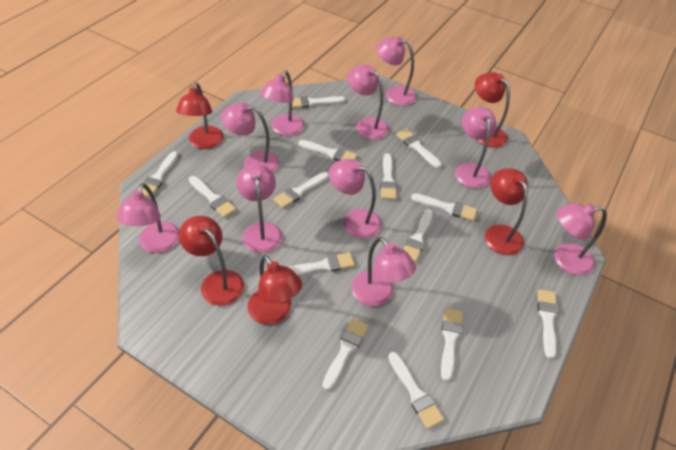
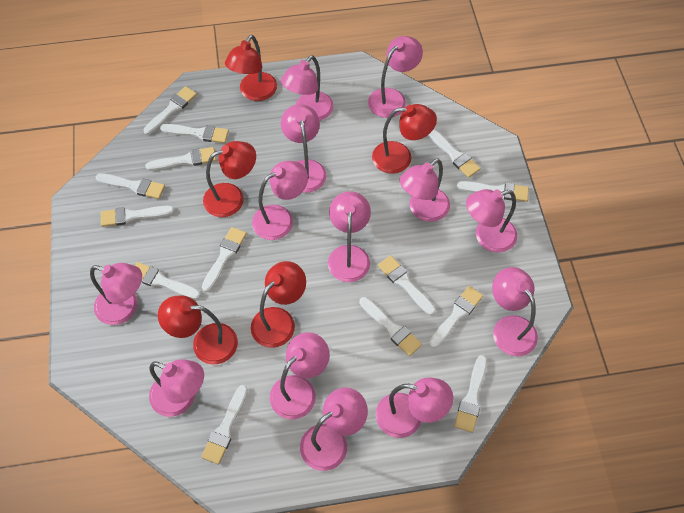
pink lamp: 10 -> 13

